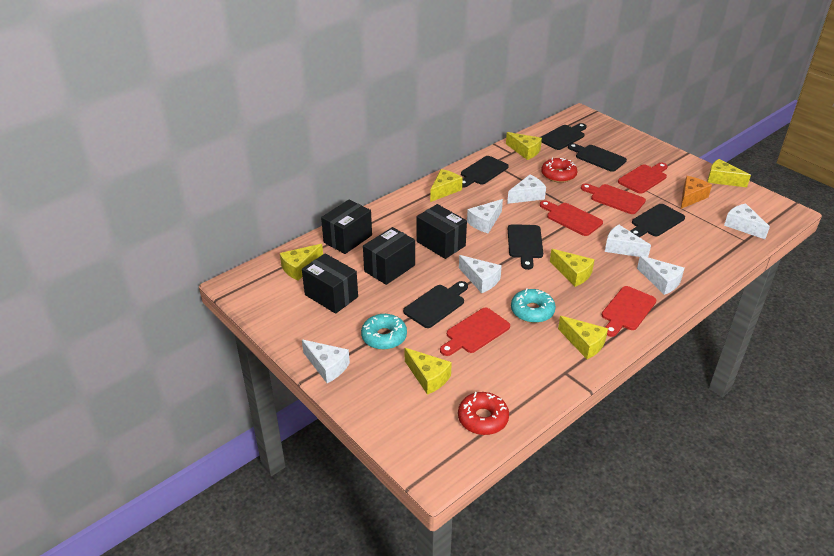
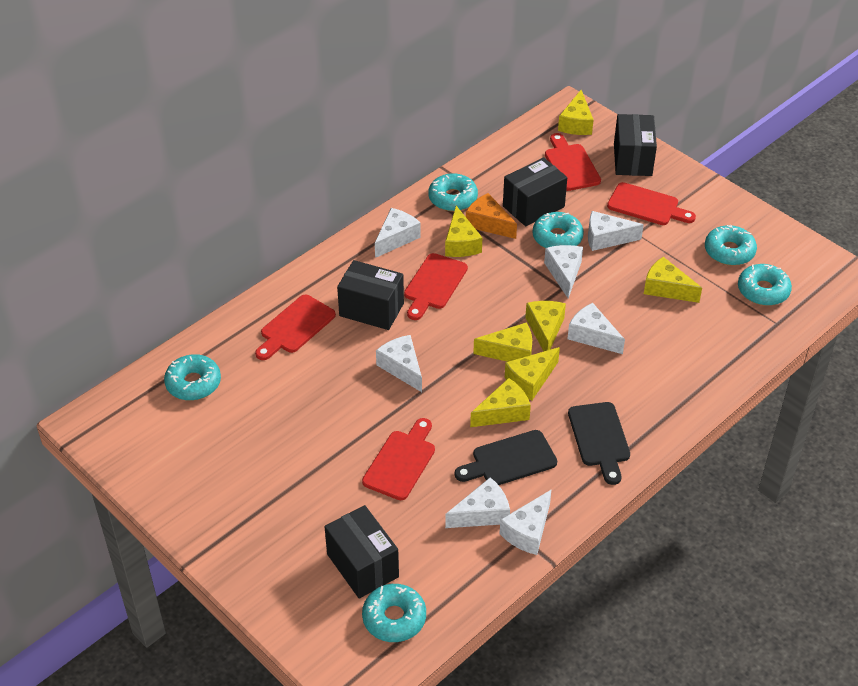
black cutting board: 6 -> 2
red donut: 2 -> 0
turquoise donut: 2 -> 6

